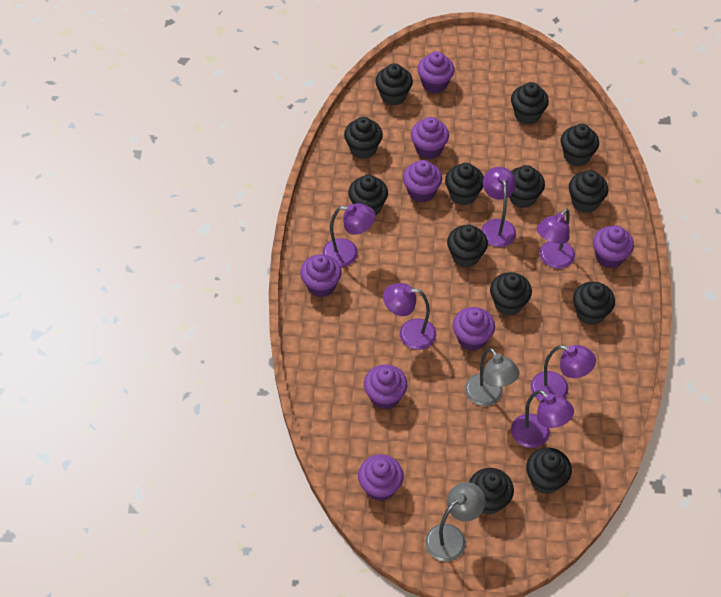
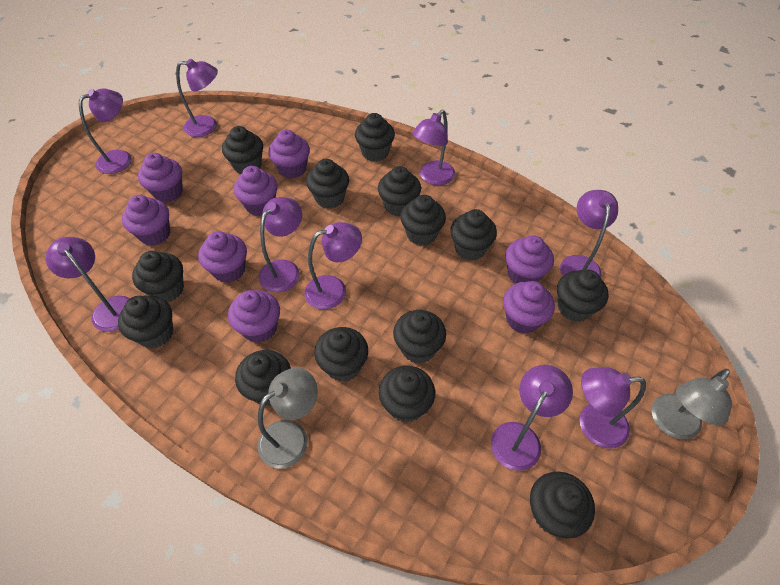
black cupcake: 13 -> 14
purple lamp: 6 -> 9

